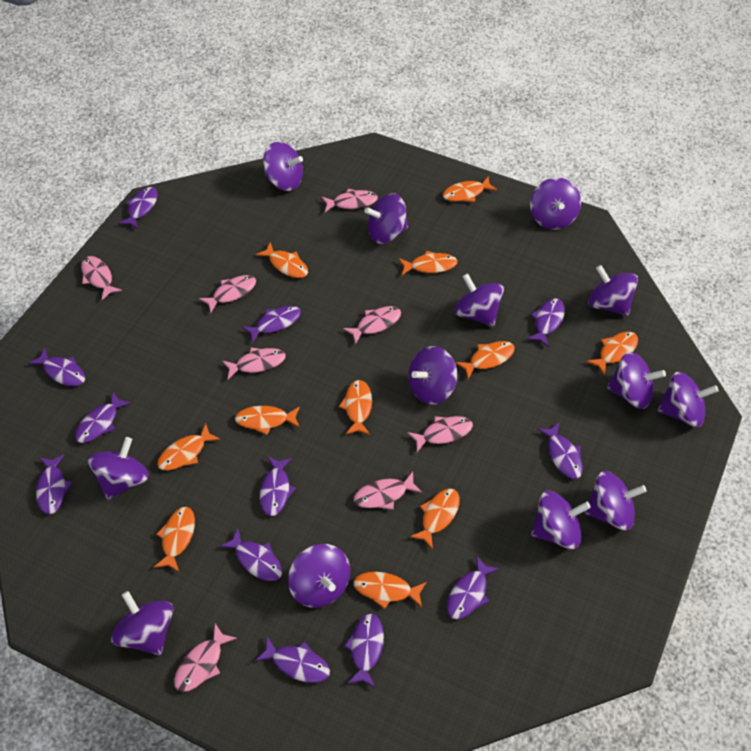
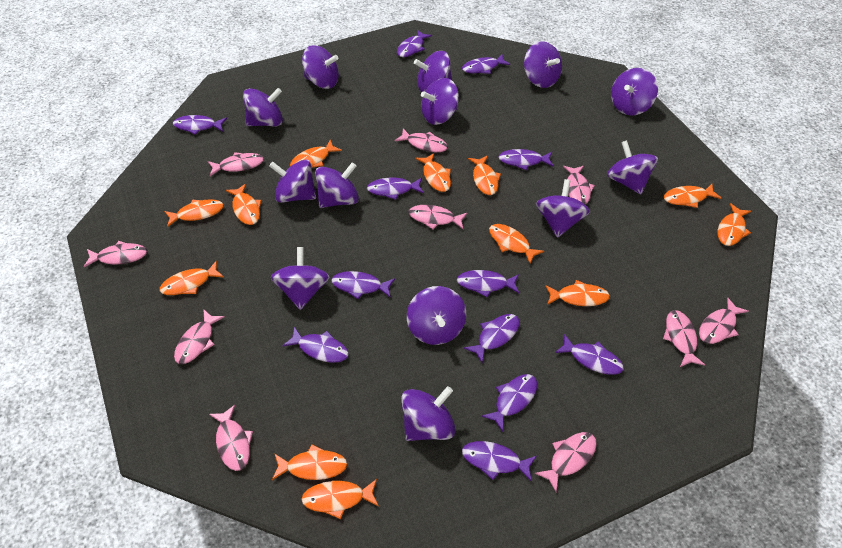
orange fish: 11 -> 12
pink fish: 8 -> 10

